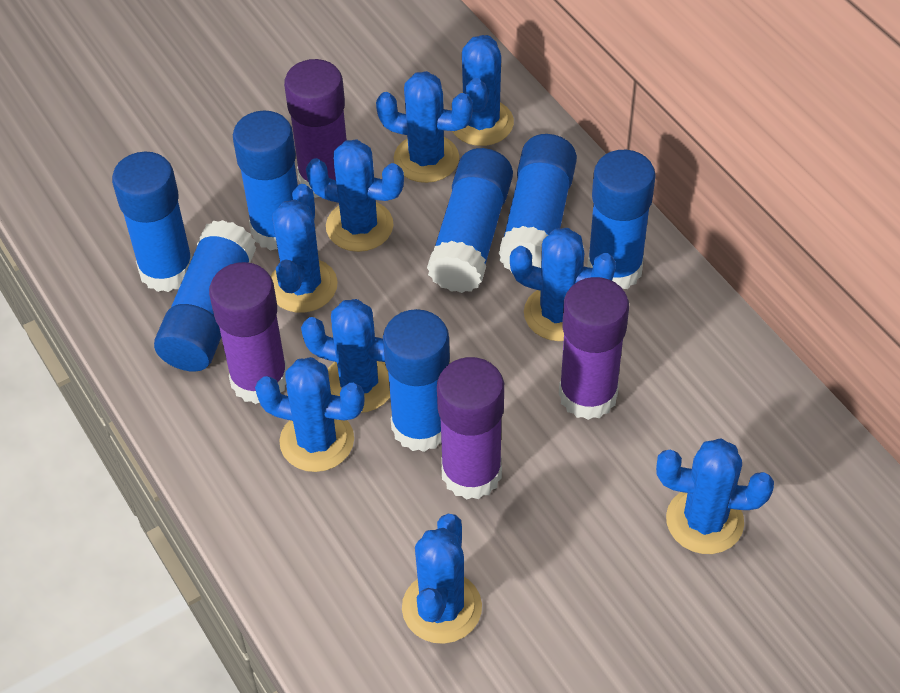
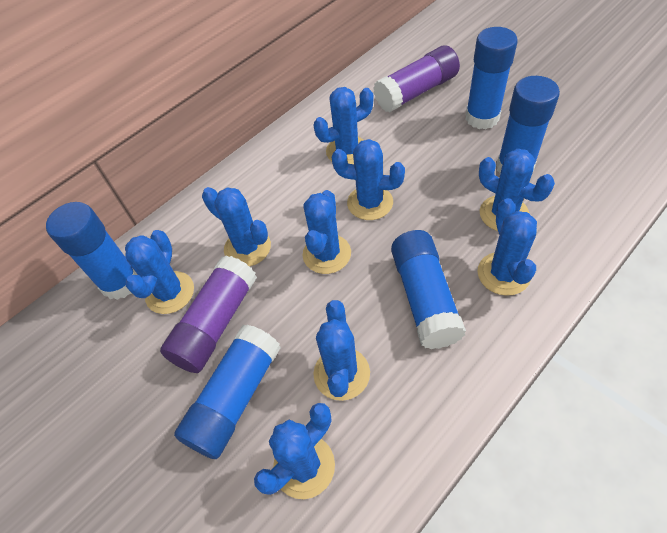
blue glue stick: 7 -> 5
purple glue stick: 4 -> 2

